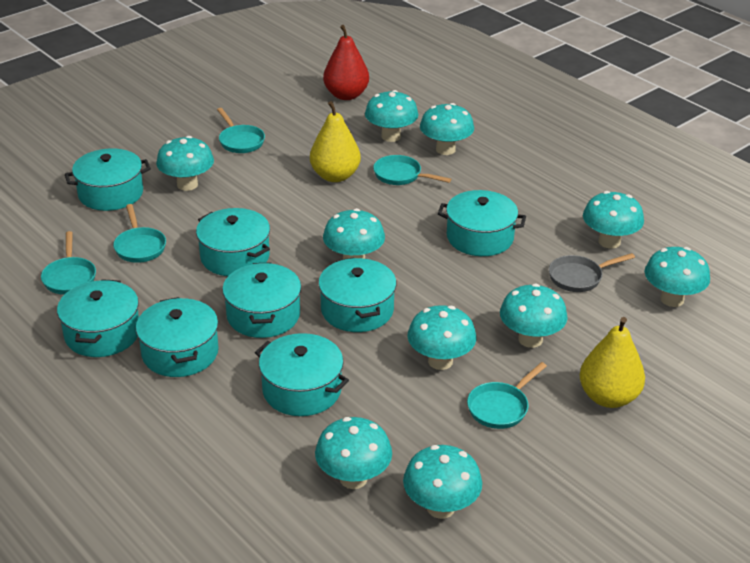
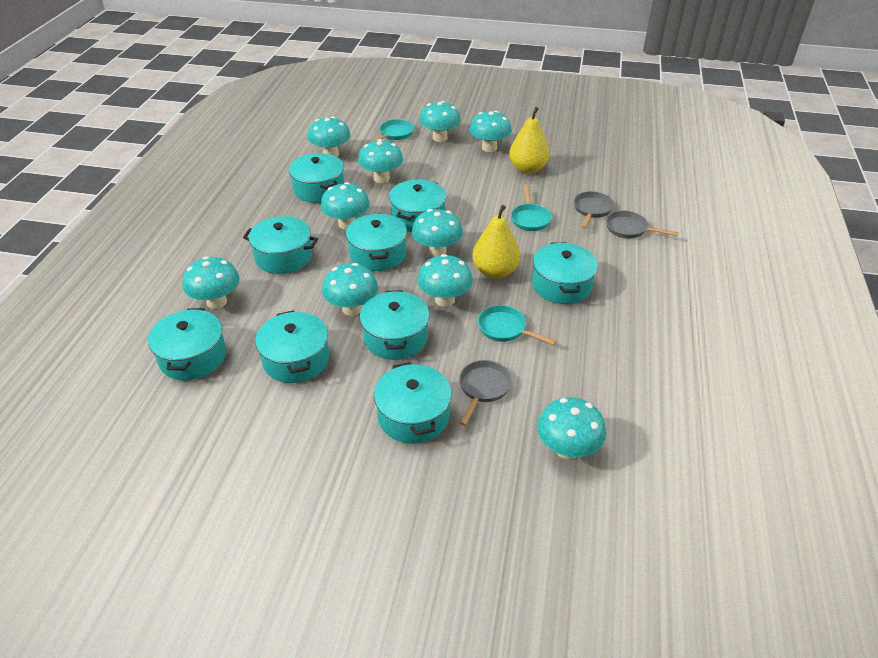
grey pan: 1 -> 3
red pear: 1 -> 0
turquoise pan: 5 -> 3
turquoise pot: 8 -> 9

